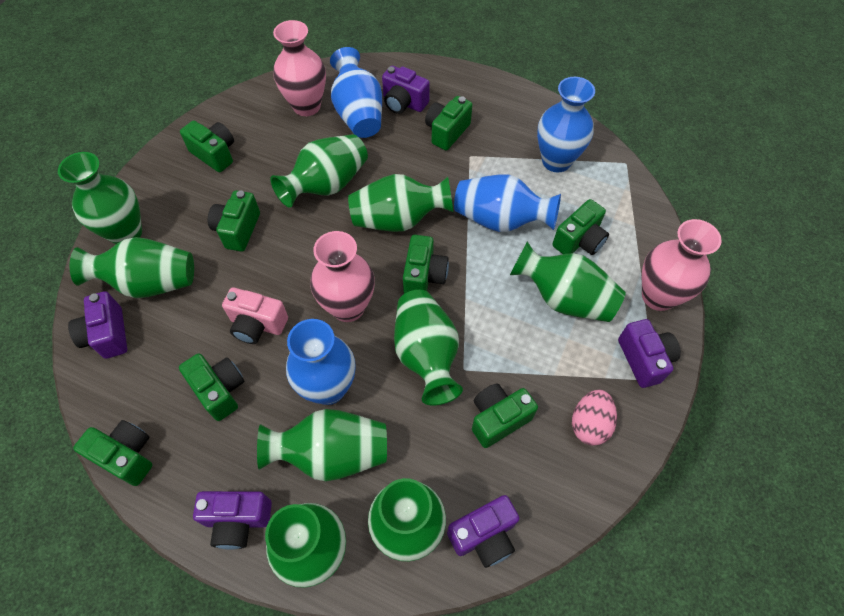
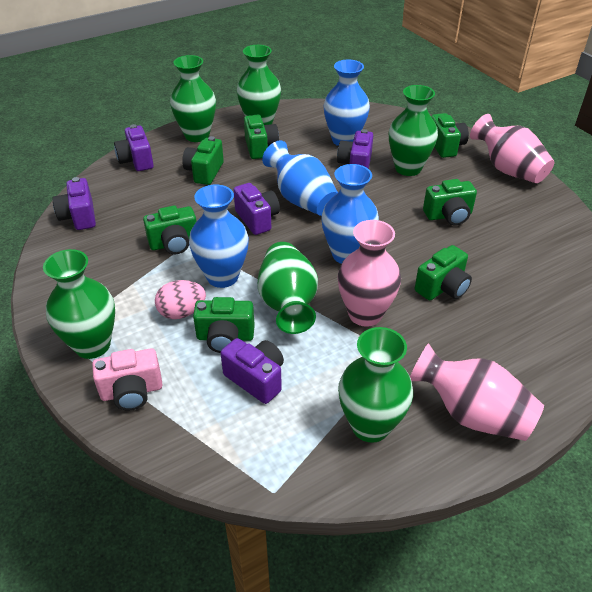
green camera: 8 -> 7
green vase: 9 -> 6

